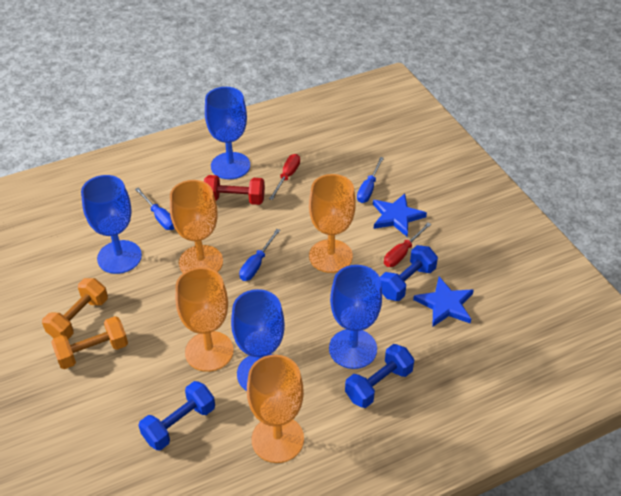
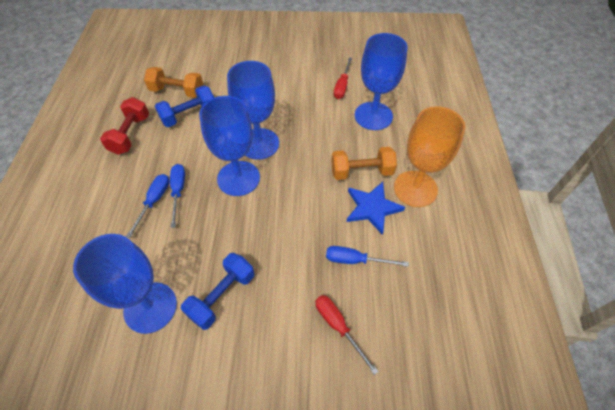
blue dumbbell: 3 -> 2
blue star: 2 -> 1
orange goblet: 4 -> 1

